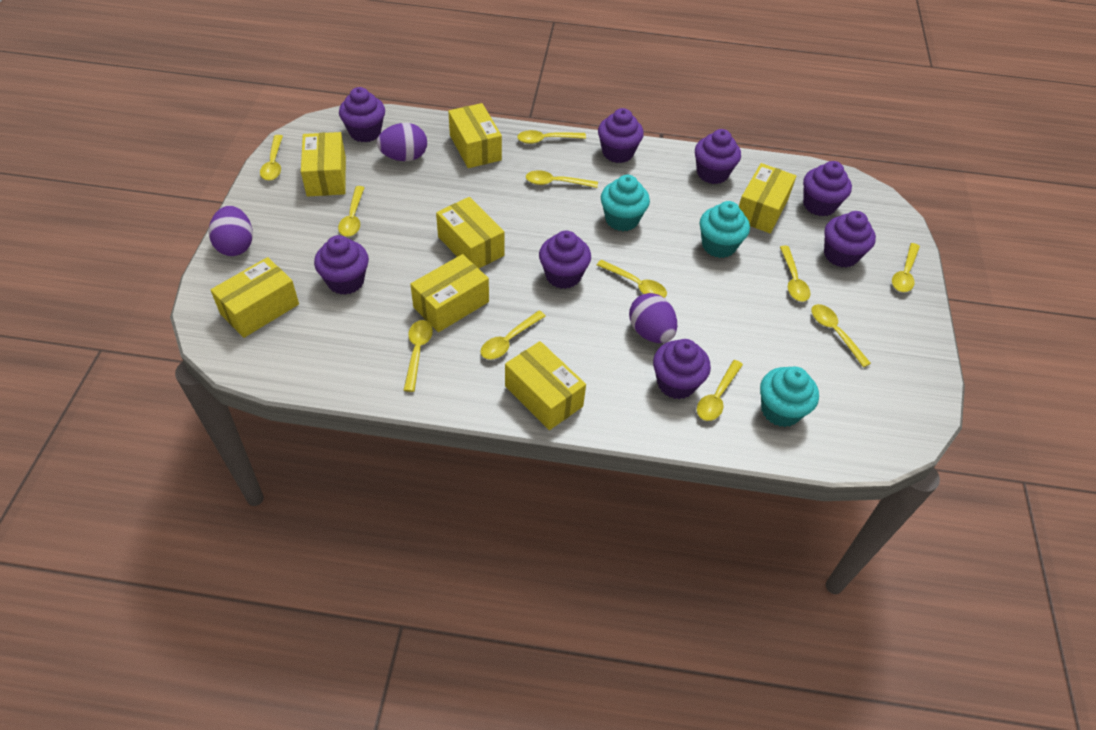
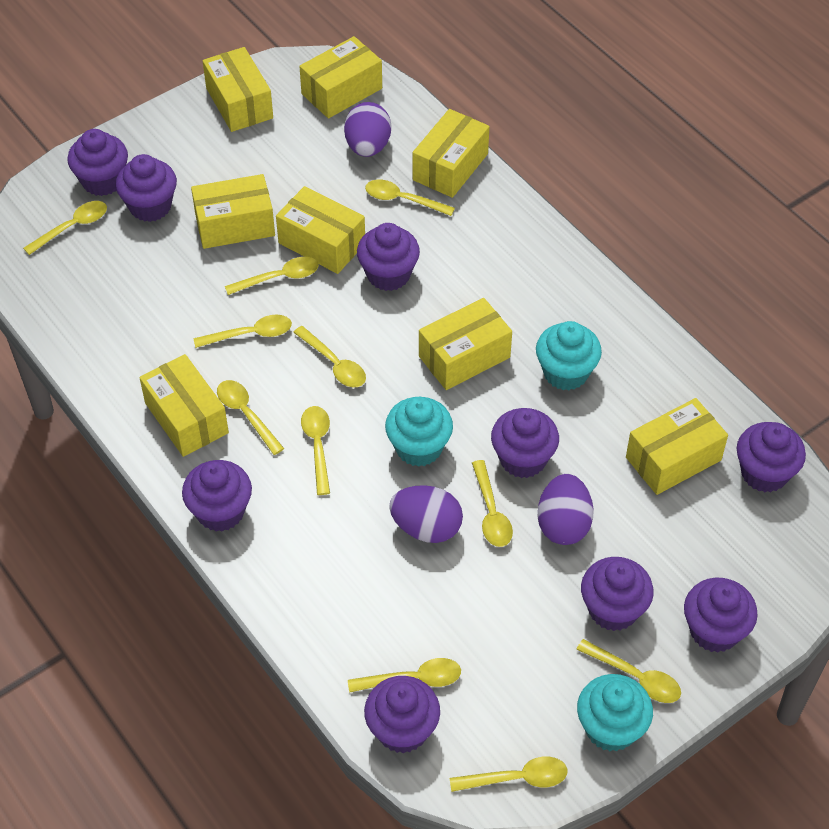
purple cupcake: 8 -> 9
yellow box: 7 -> 8

